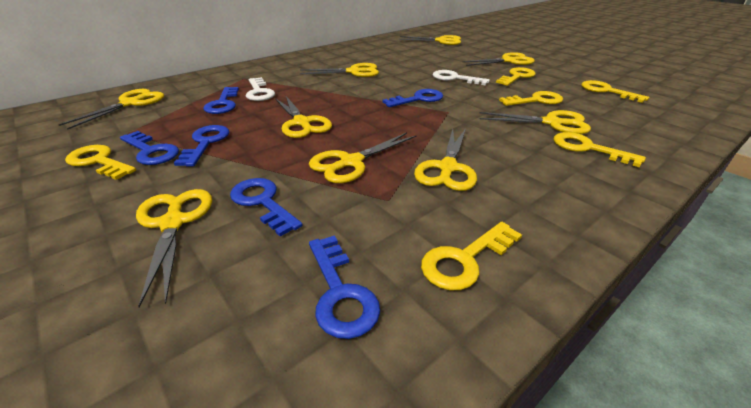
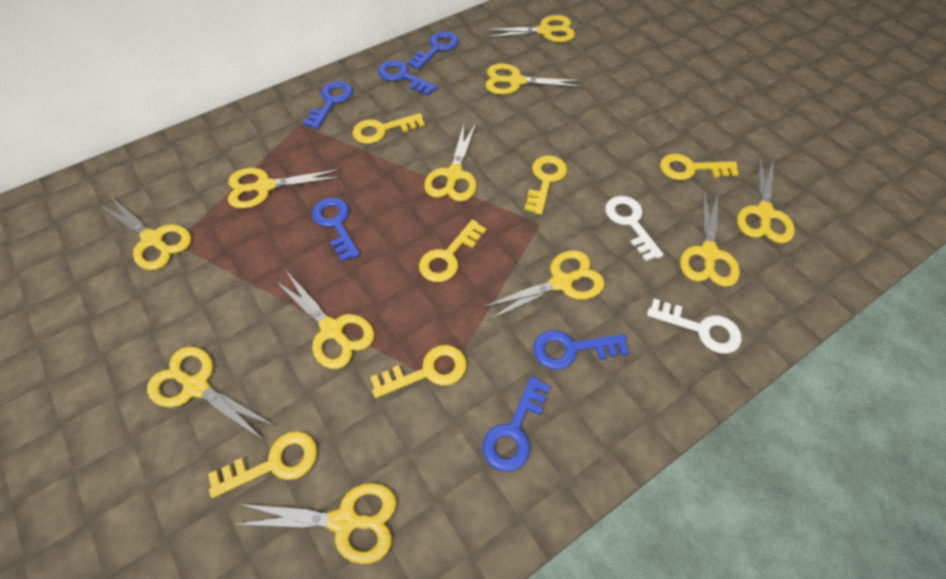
yellow scissors: 9 -> 11

